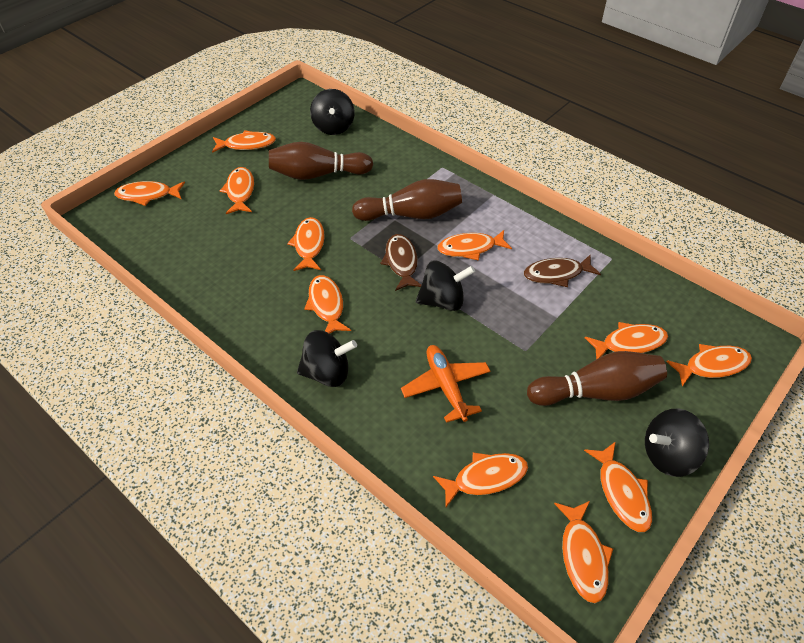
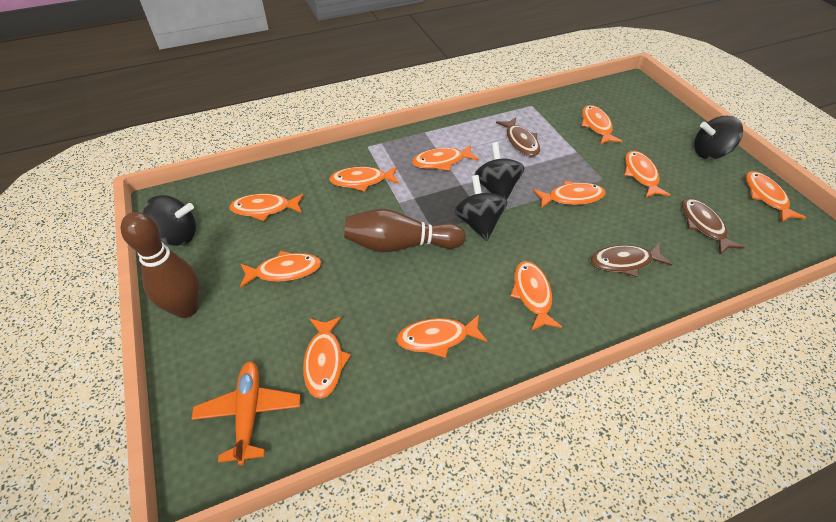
brown bowling pin: 3 -> 2
brown fish: 2 -> 3

